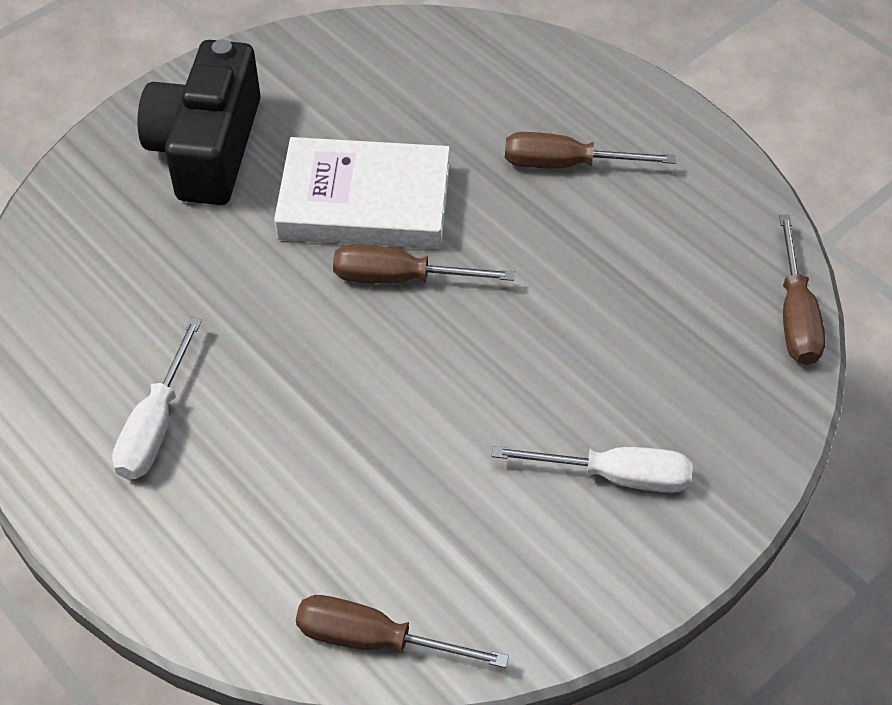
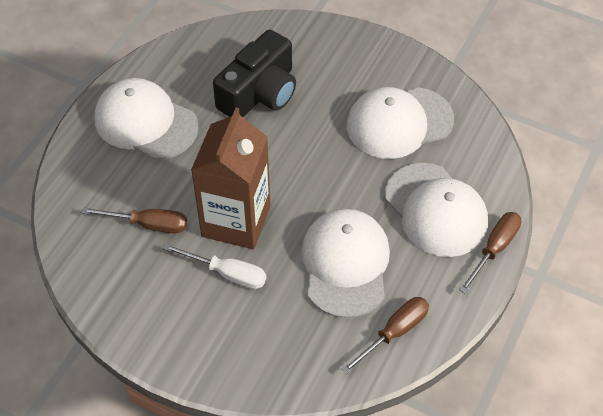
brown carton: 0 -> 1
brown screwdriver: 4 -> 3
white book: 1 -> 0
white cap: 0 -> 4
white screwdriver: 2 -> 1

